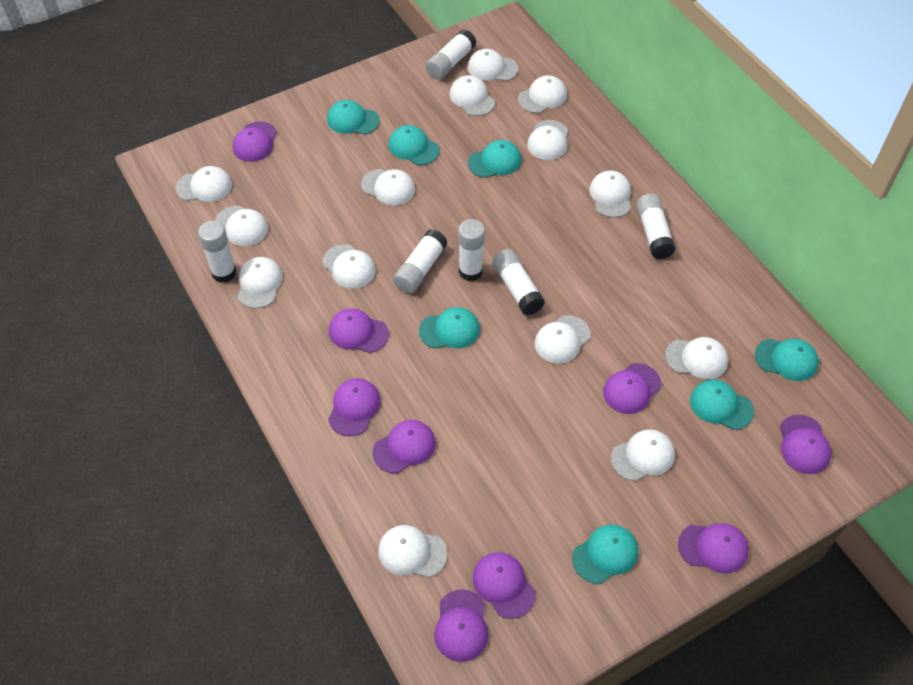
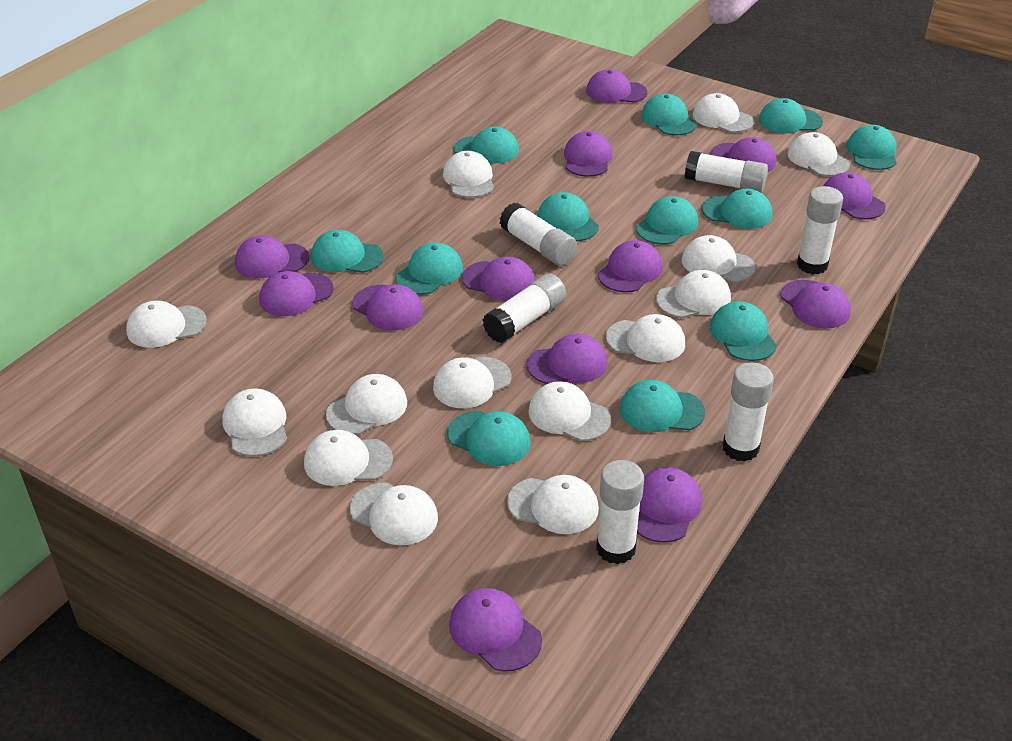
purple cap: 9 -> 13
turquoise cap: 7 -> 12

